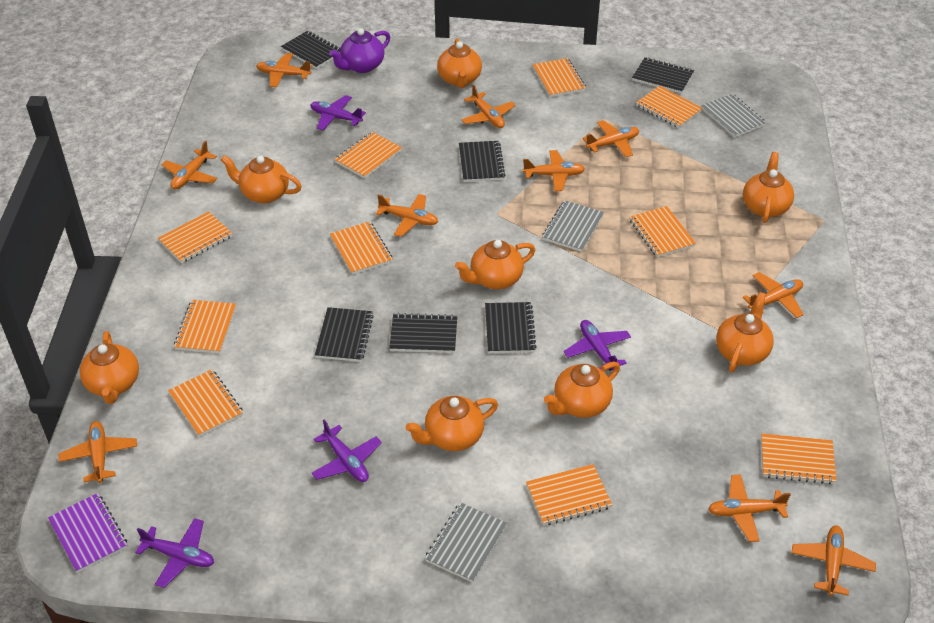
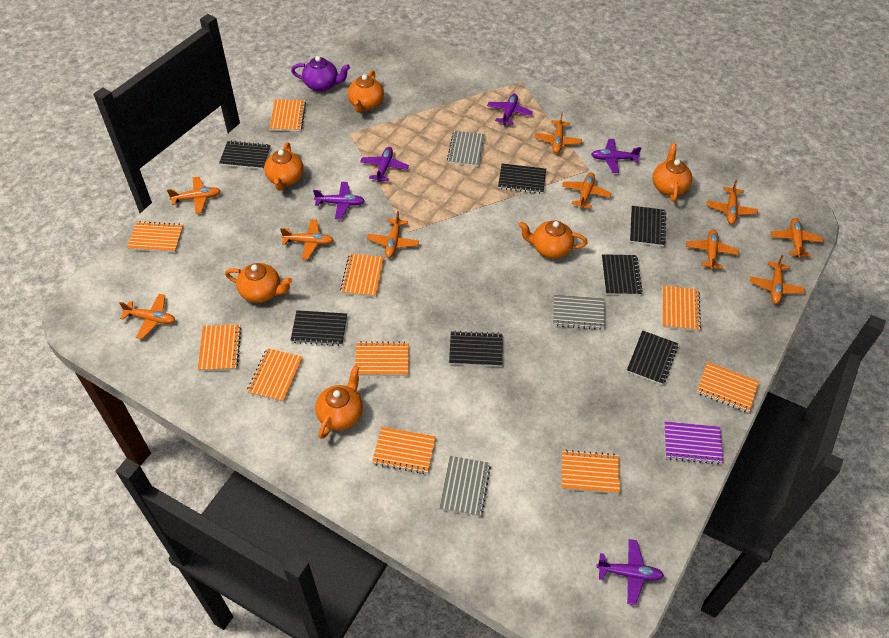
black notebook: 6 -> 7
orange teapot: 8 -> 6
purple plane: 4 -> 5

